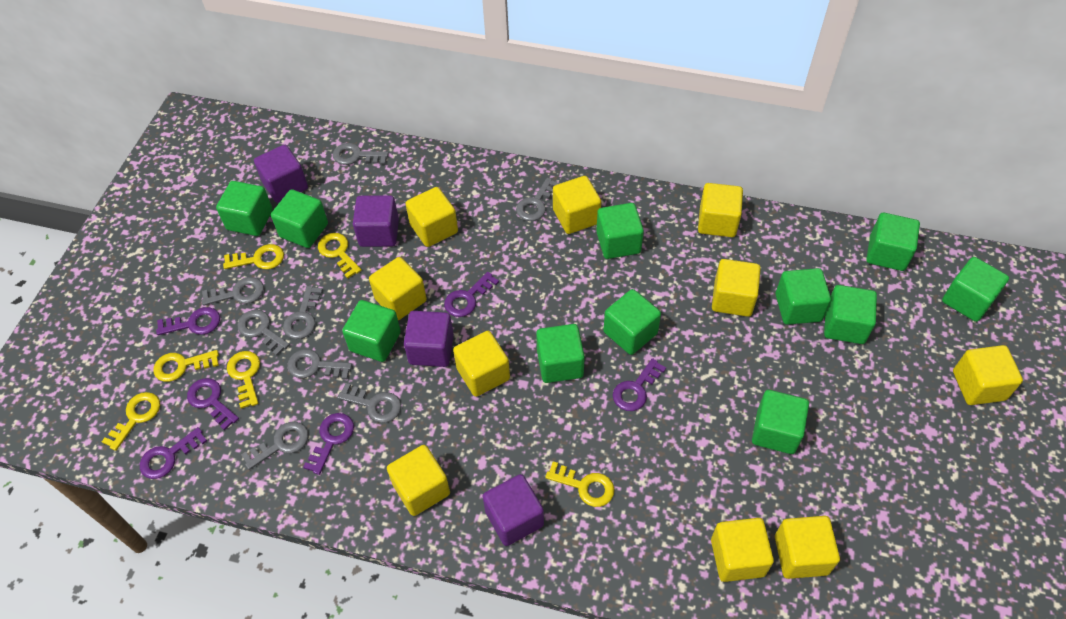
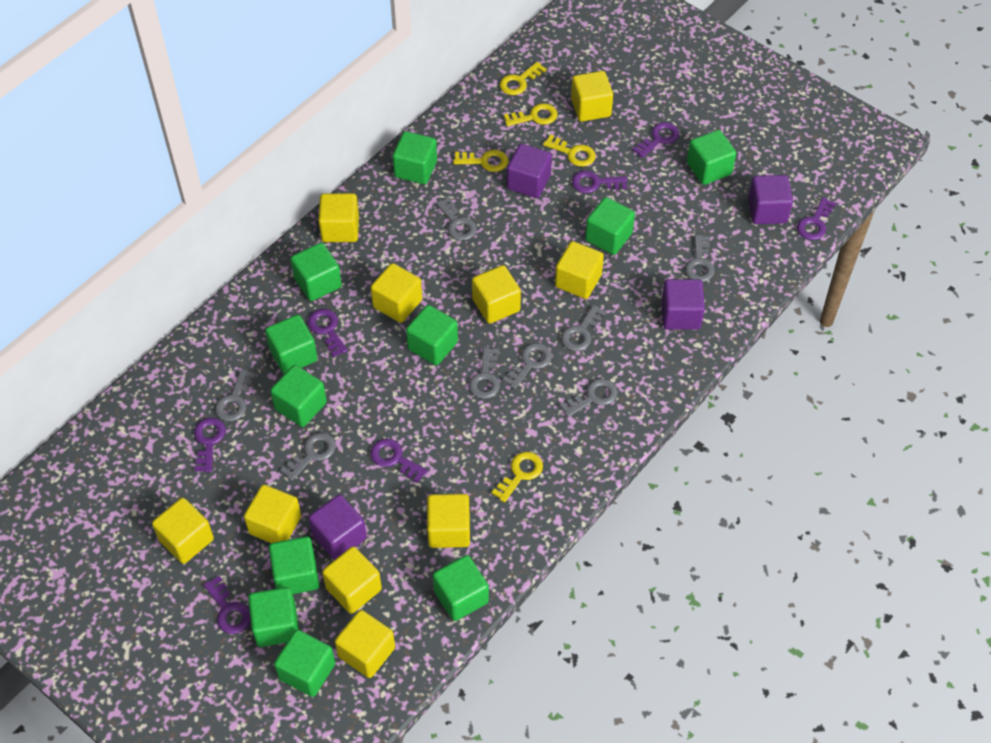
purple key: 6 -> 7
yellow key: 6 -> 5

